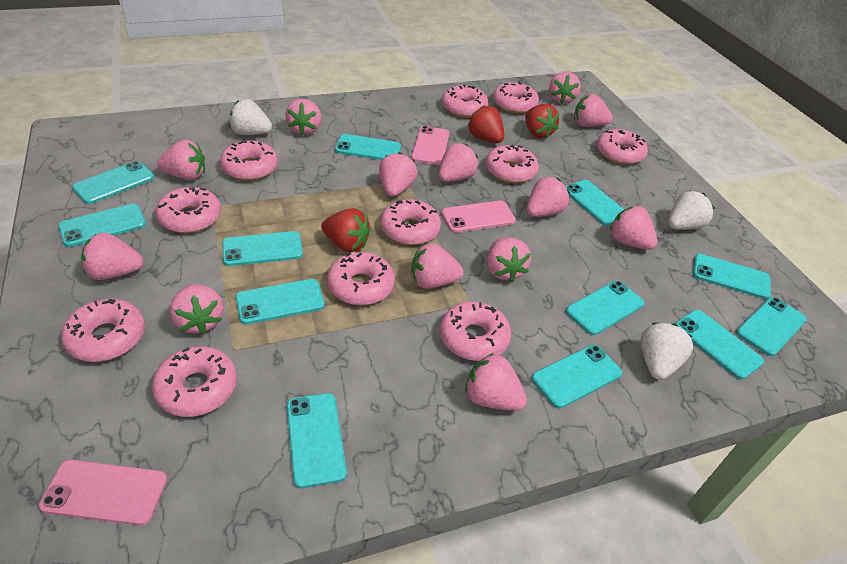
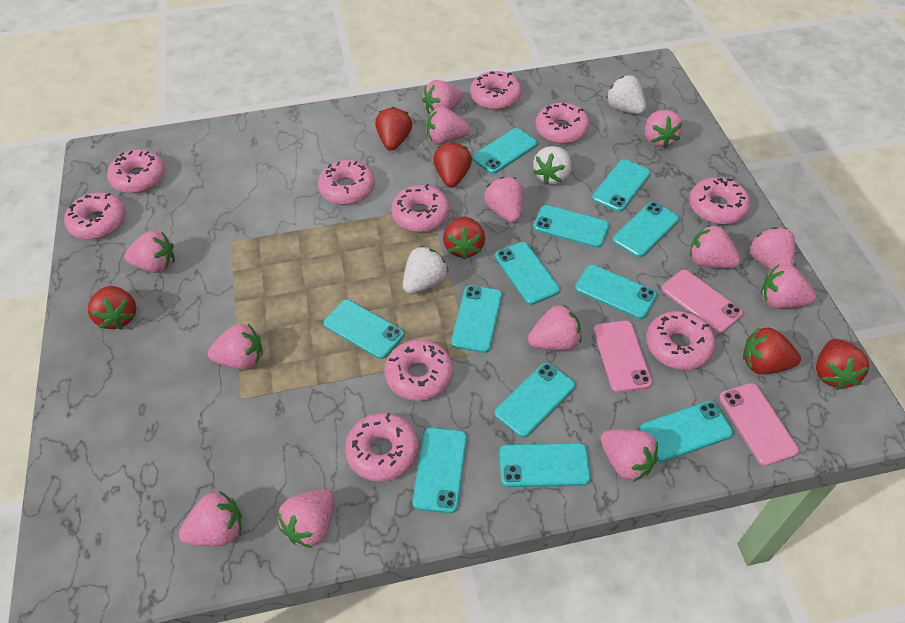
pink donut: 11 -> 10
red strawberry: 3 -> 6

